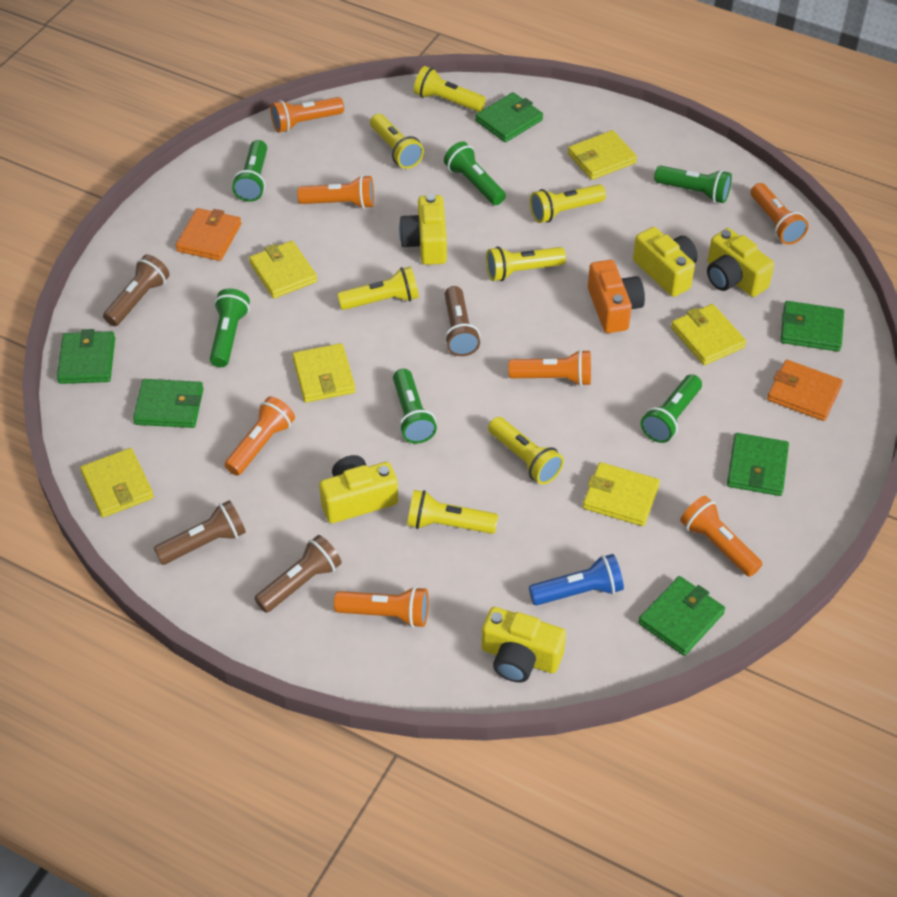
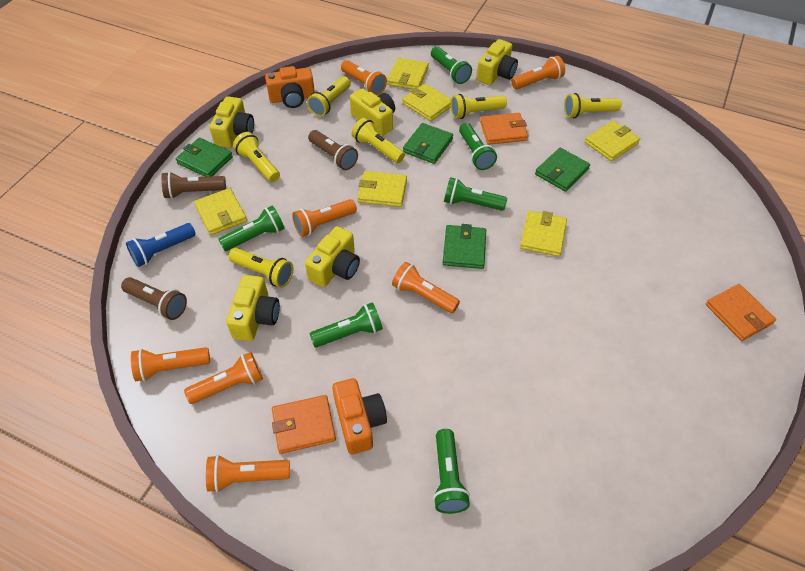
brown flashlight: 4 -> 3
green wallet: 6 -> 4
orange camera: 1 -> 2
orange wallet: 2 -> 3
yellow flashlight: 7 -> 6

